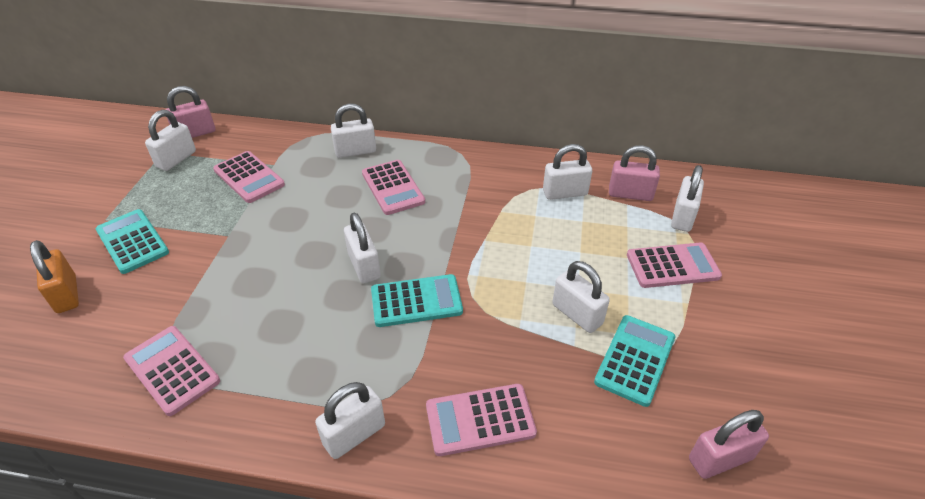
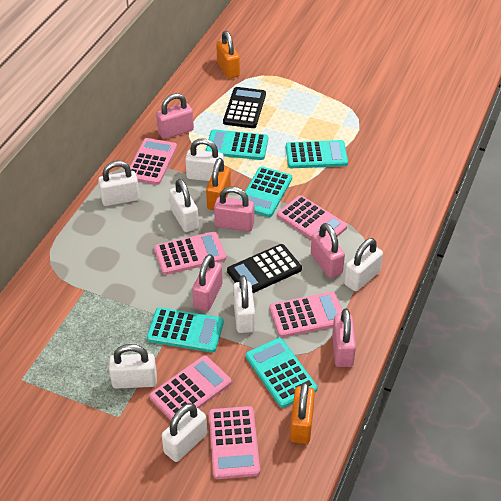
black calculator: 0 -> 2
orange padlock: 1 -> 3
pink calculator: 5 -> 6
pink padlock: 3 -> 5
turquoise calculator: 3 -> 5

